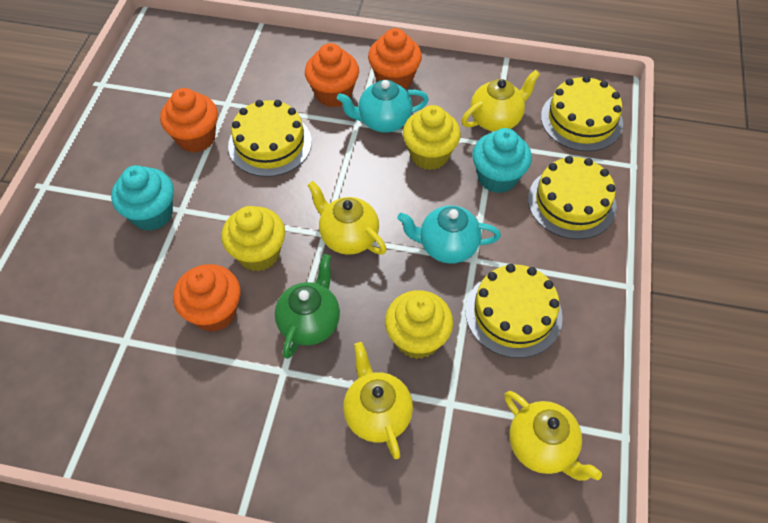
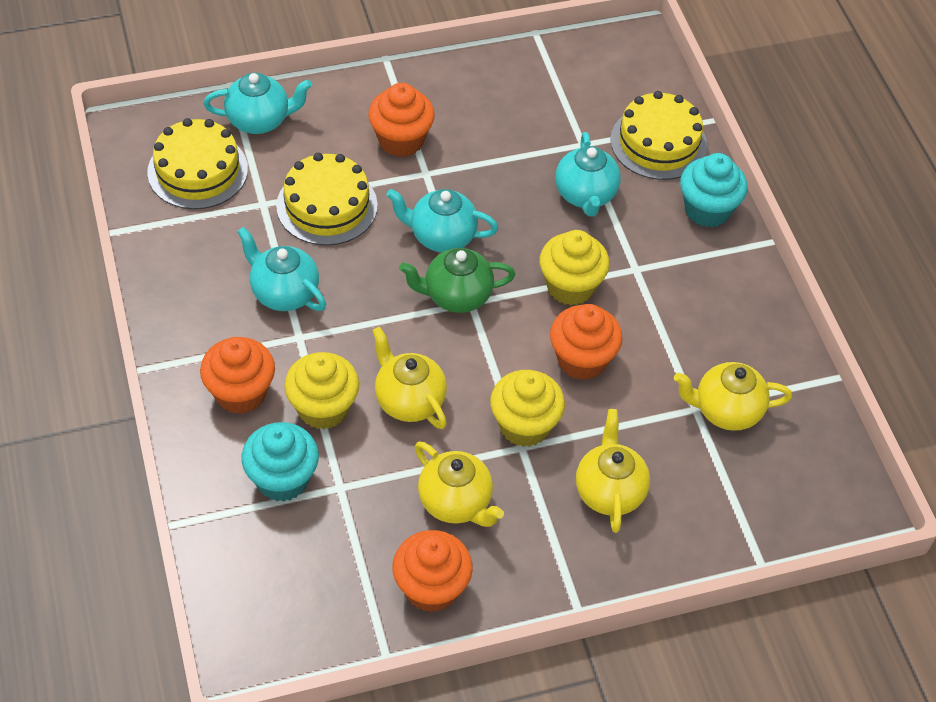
turquoise teapot: 2 -> 4
yellow cake: 4 -> 3

